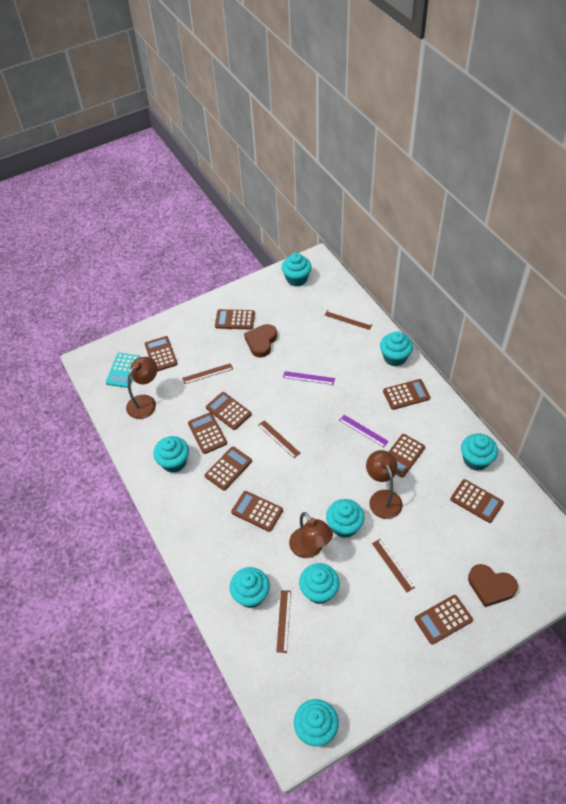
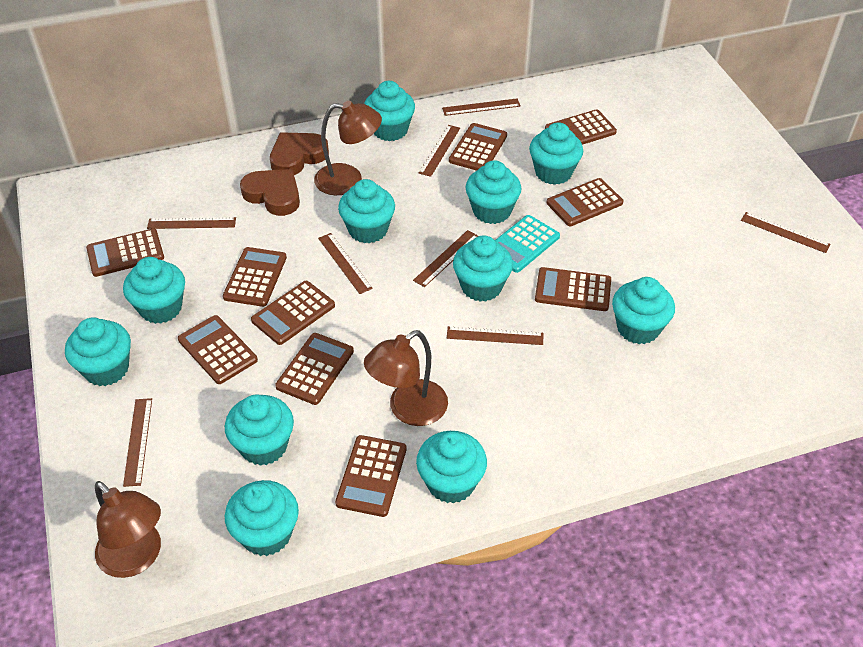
brown ruler: 5 -> 8
purple ruler: 2 -> 0
turquoise cupcake: 8 -> 11

